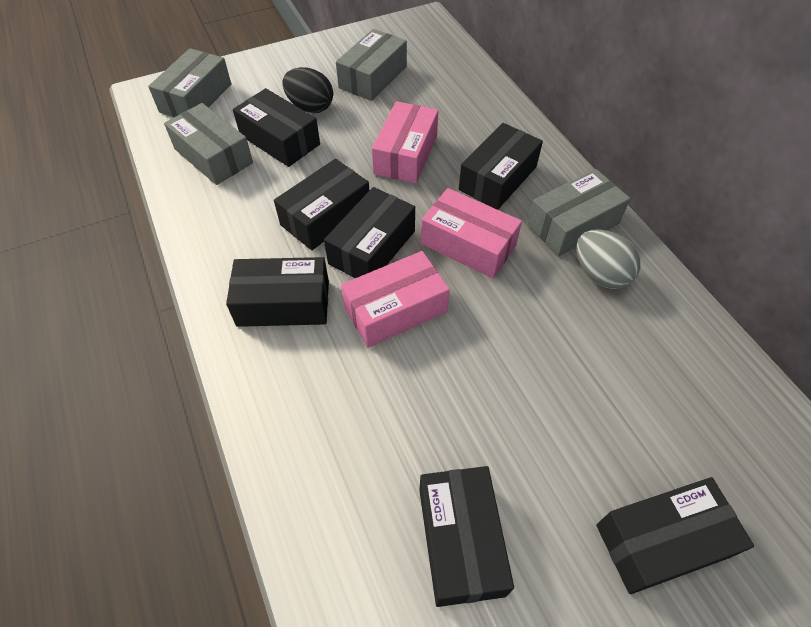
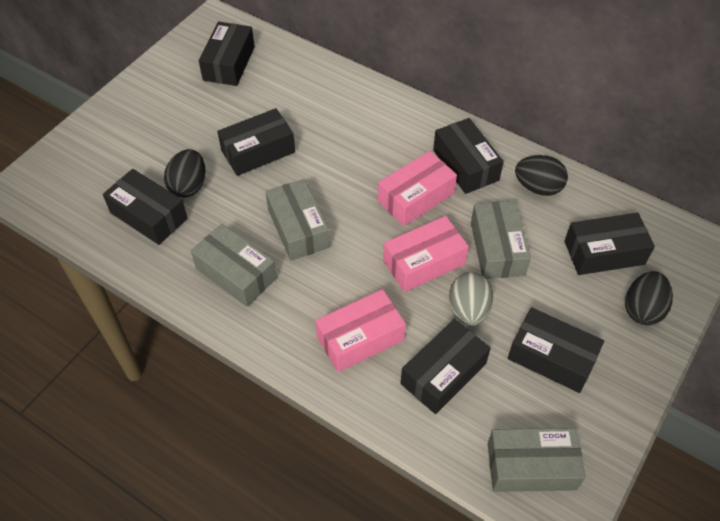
black egg: 1 -> 3

